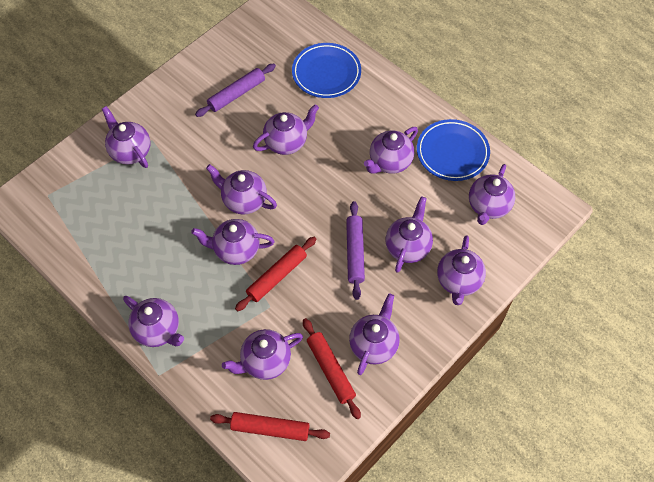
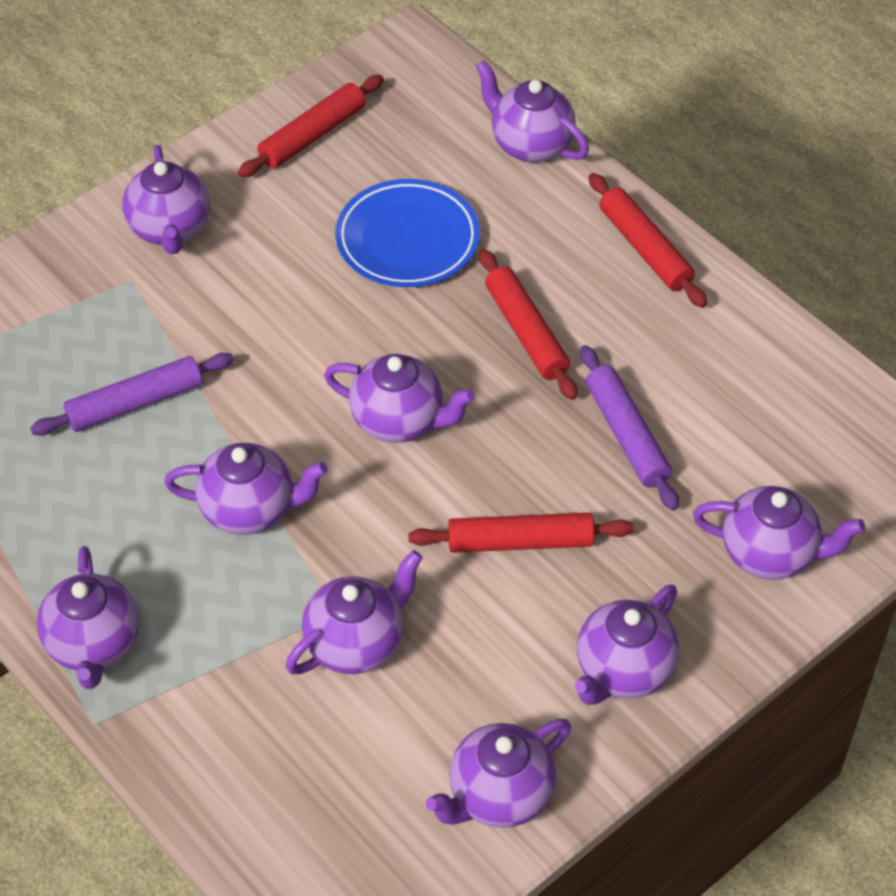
blue plate: 2 -> 1
purple teapot: 11 -> 9
red rolling pin: 3 -> 4

